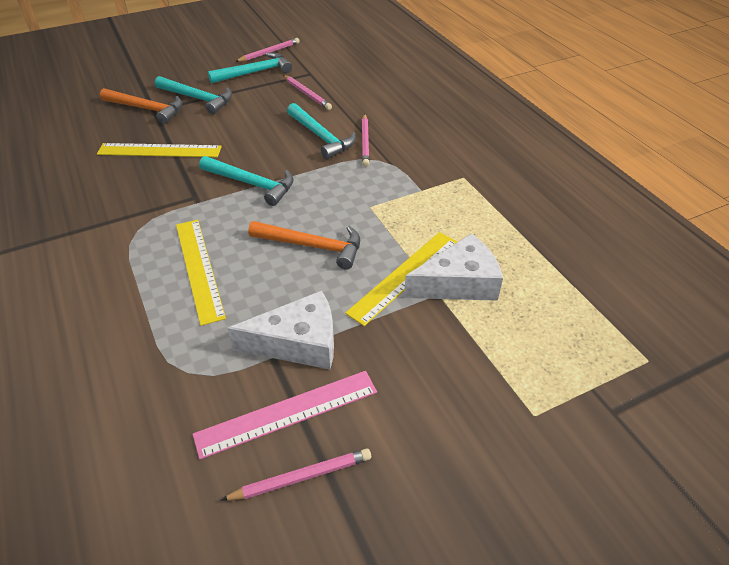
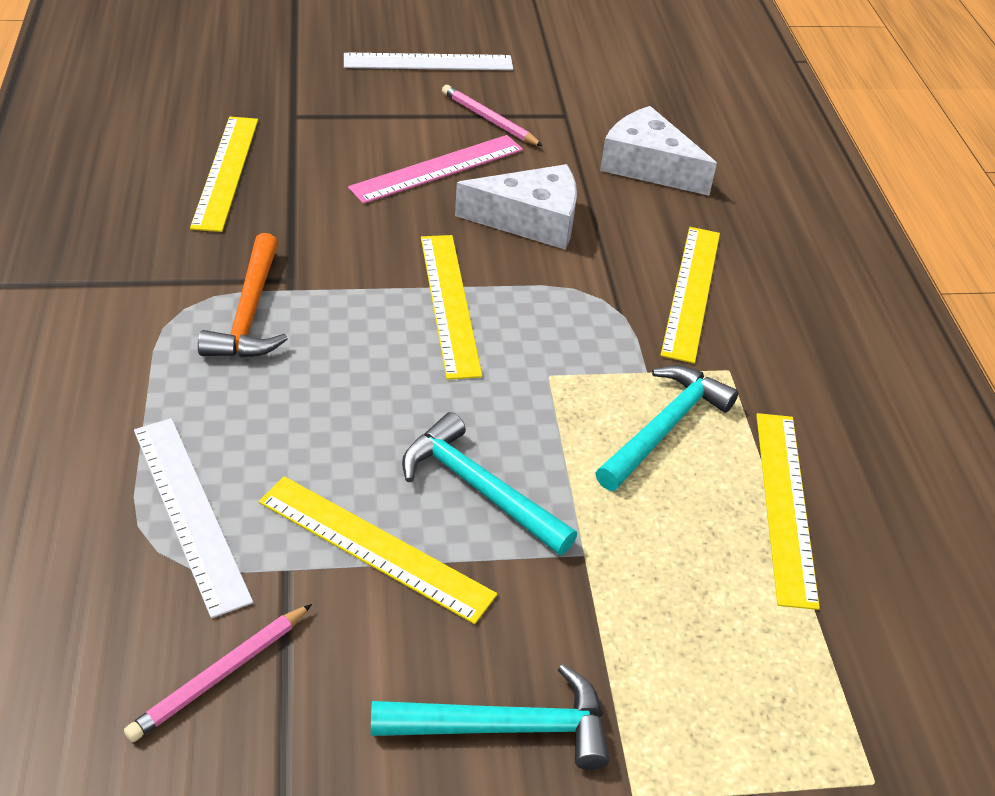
orange hammer: 2 -> 1
pink pencil: 4 -> 2
turquoise hammer: 4 -> 3
white ruler: 0 -> 2
yellow ruler: 3 -> 5

